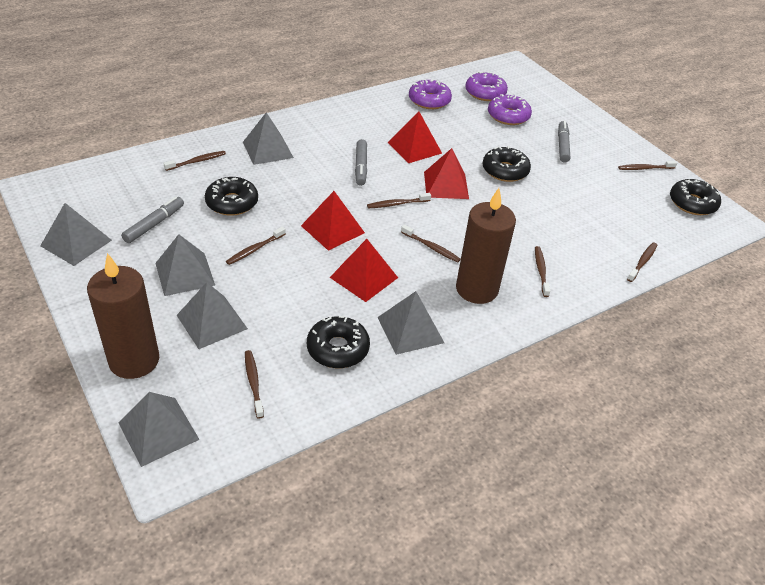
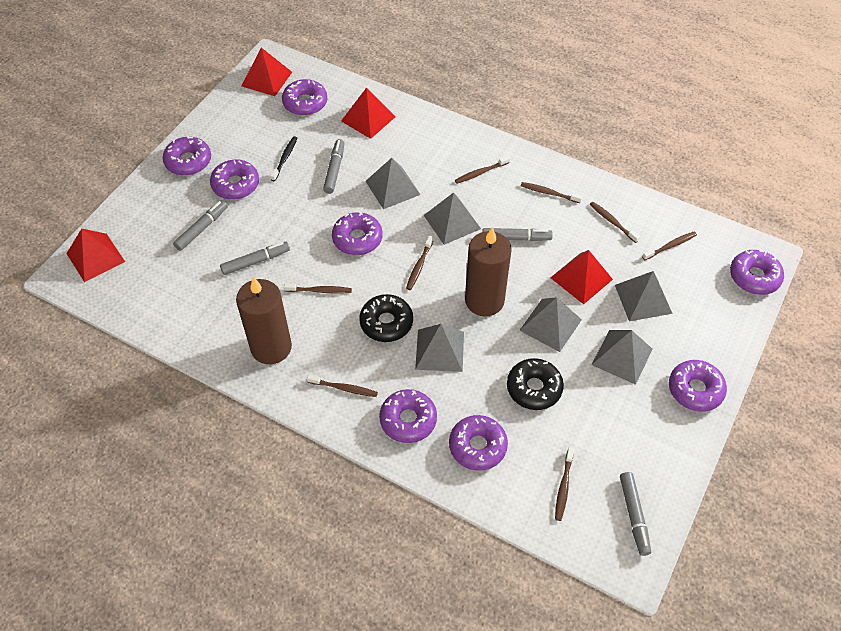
black donut: 4 -> 2
black toothbrush: 0 -> 1
grey marker: 3 -> 5
purple donut: 3 -> 8

